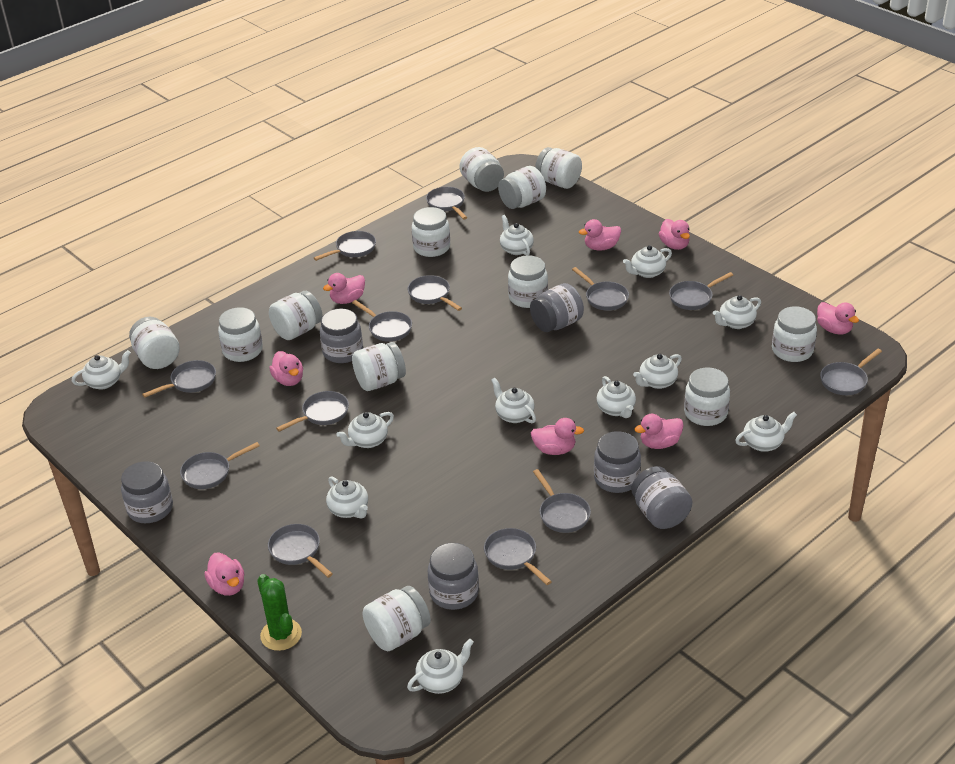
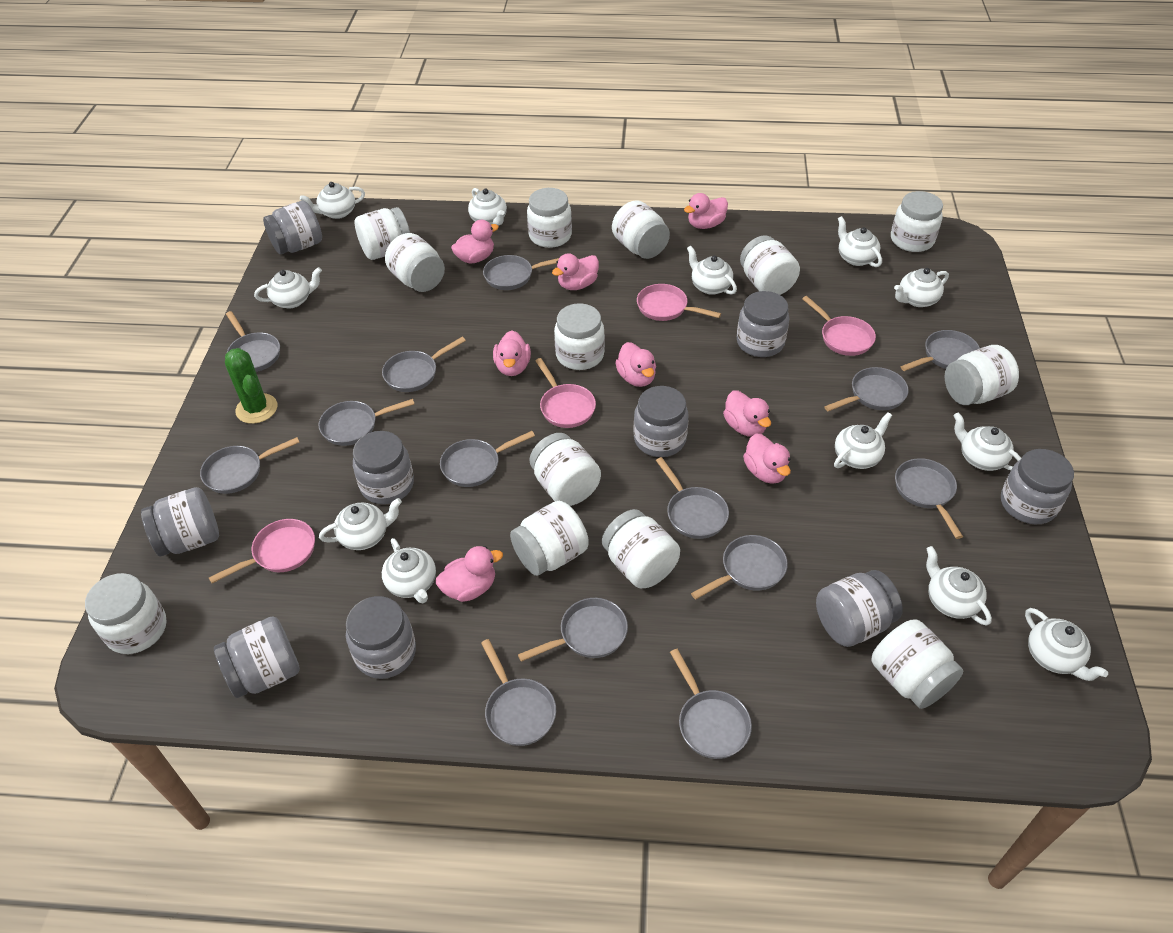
grey jar: 6 -> 9
grey pan: 13 -> 14
pink pan: 0 -> 4
white jar: 12 -> 13
white teapot: 11 -> 12

